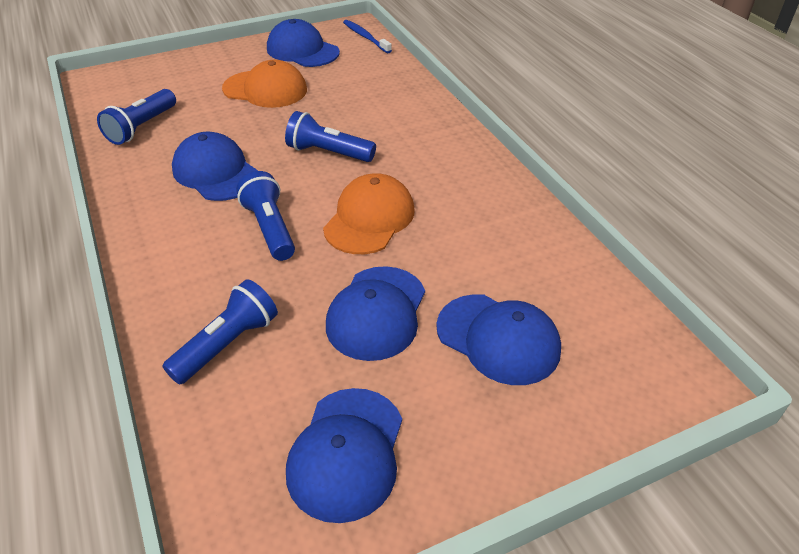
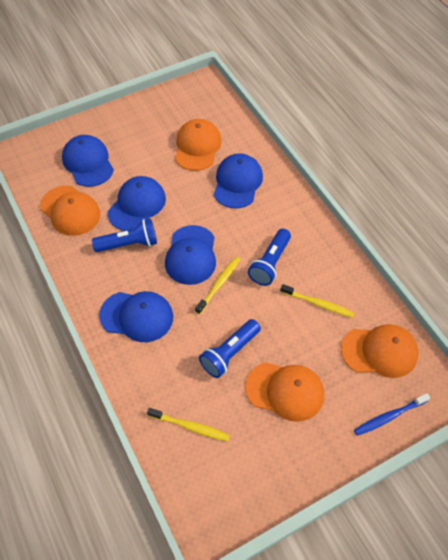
blue flashlight: 4 -> 3
orange cap: 2 -> 4
yellow toothbrush: 0 -> 3

